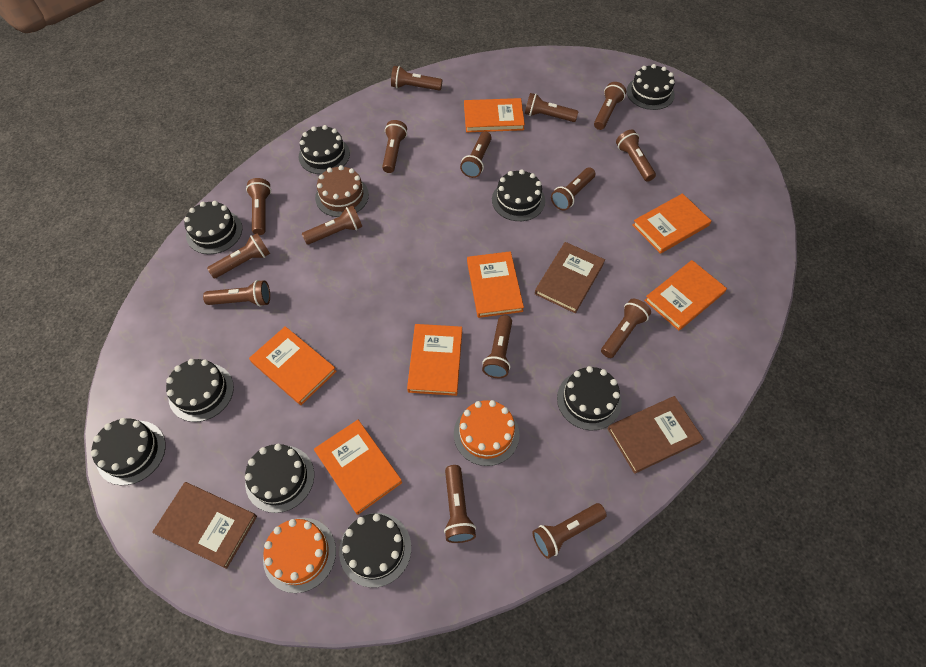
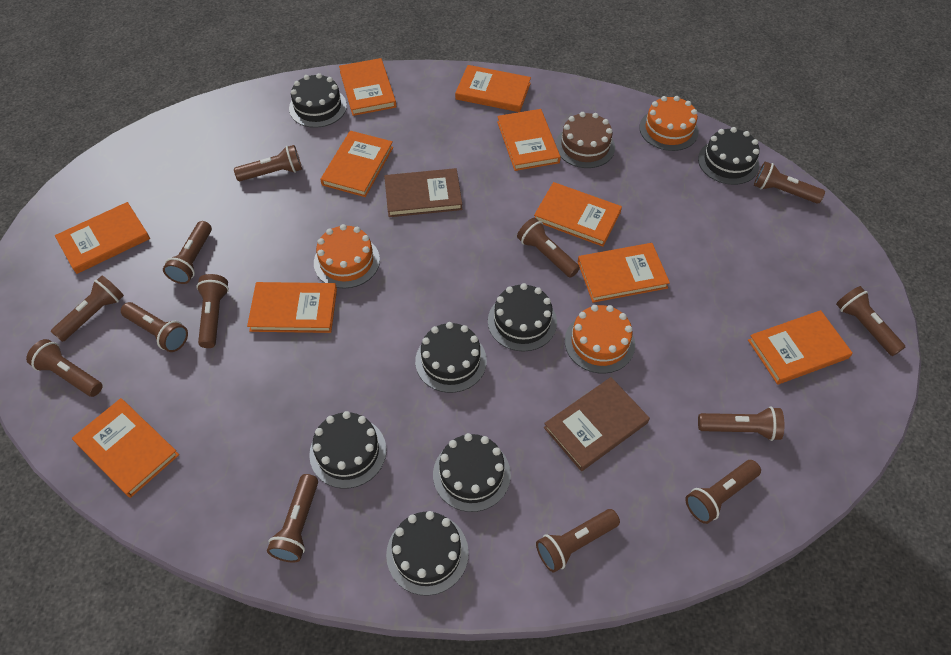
black cake: 9 -> 7
brown book: 3 -> 2
brown flashlight: 15 -> 13
orange book: 7 -> 10
orange cake: 2 -> 3

